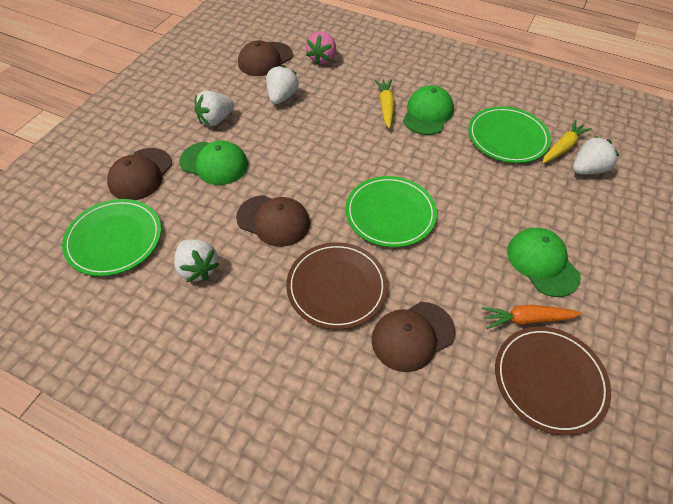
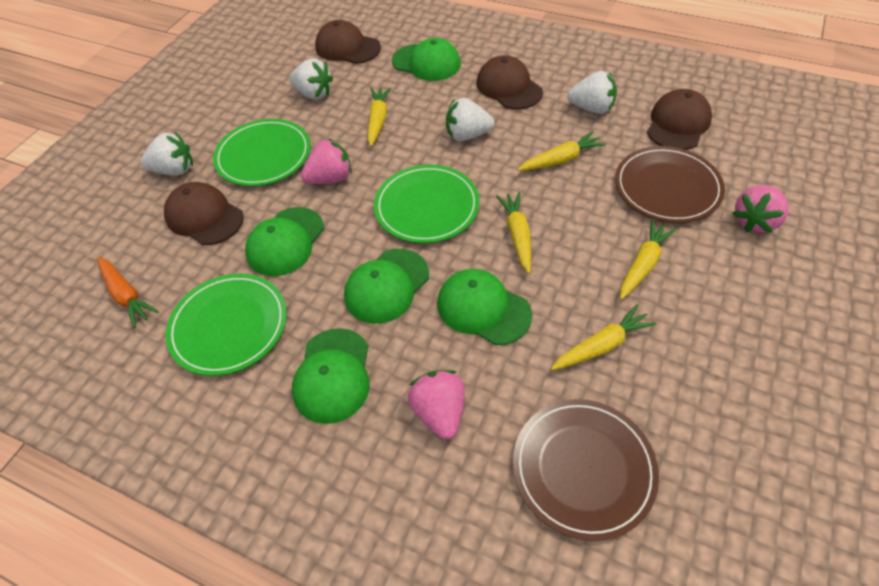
green cap: 3 -> 5
pink strawberry: 1 -> 3
yellow carrot: 2 -> 5

